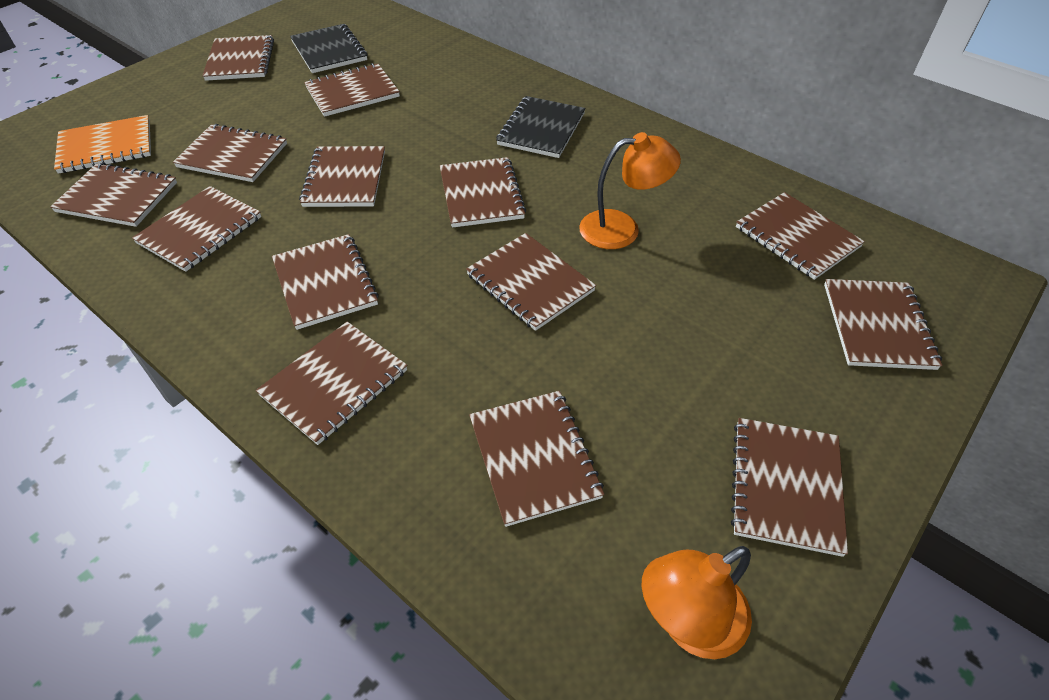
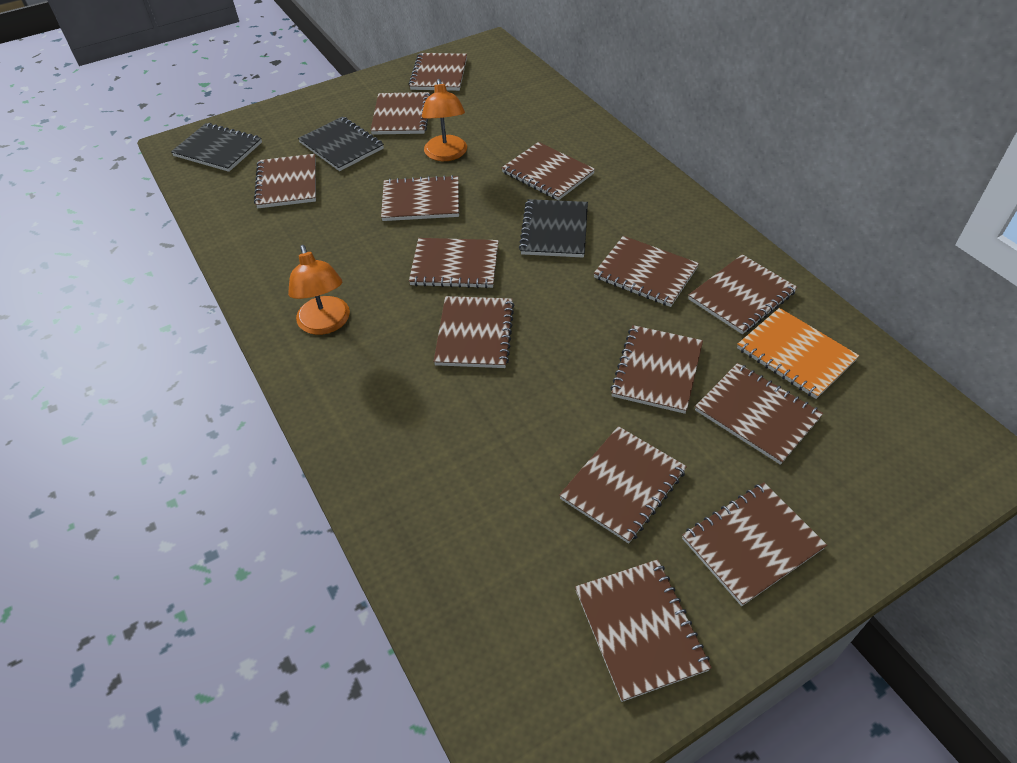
black notebook: 2 -> 3

